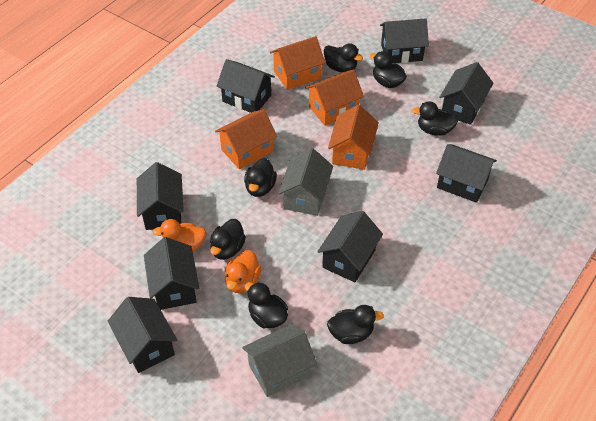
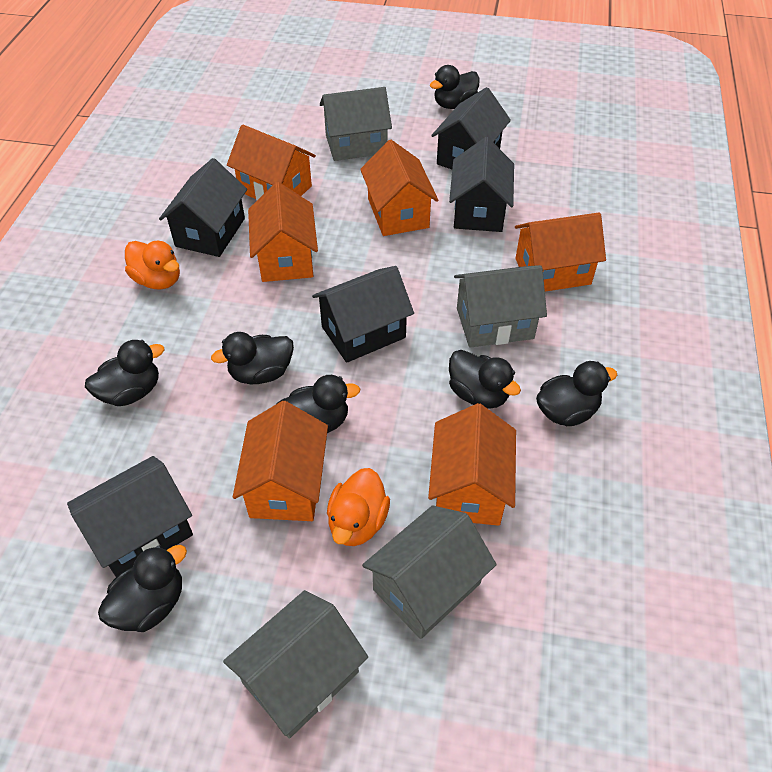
black house: 8 -> 5
grey house: 2 -> 4
orange house: 4 -> 6

